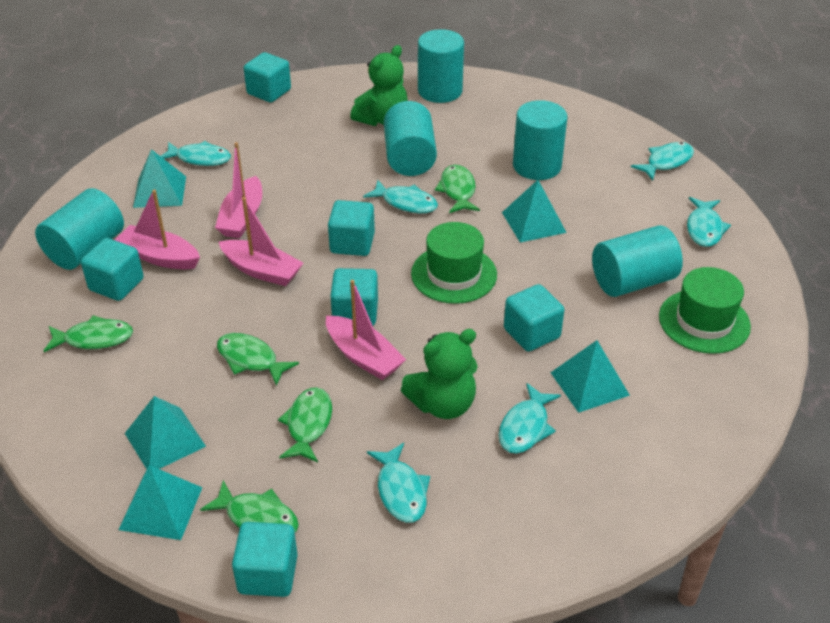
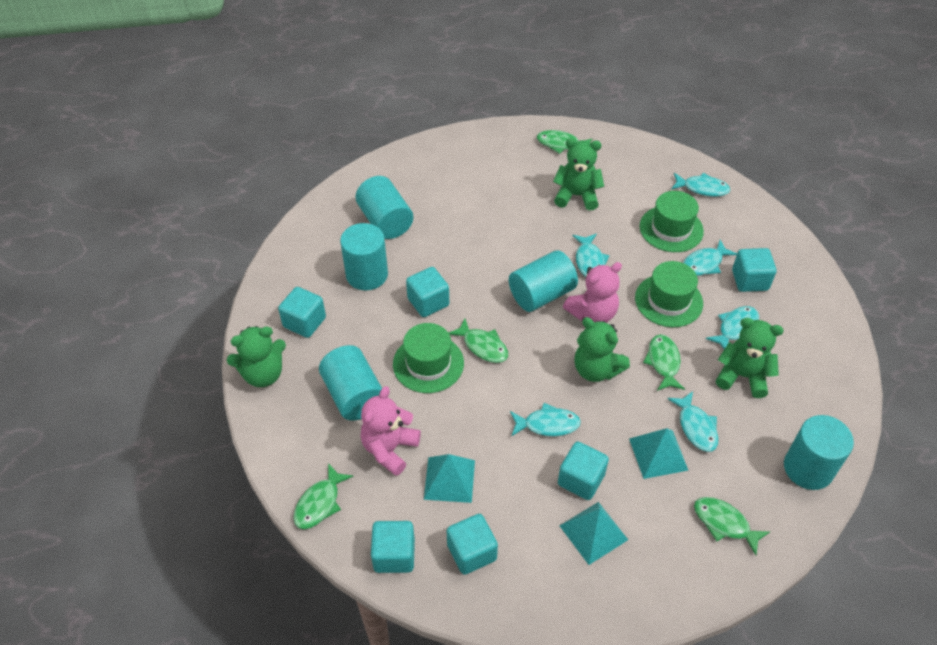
green hat: 2 -> 3
green teddy bear: 2 -> 4
pink boat: 4 -> 0
pink teddy bear: 0 -> 2
turquoise pyramid: 5 -> 3

